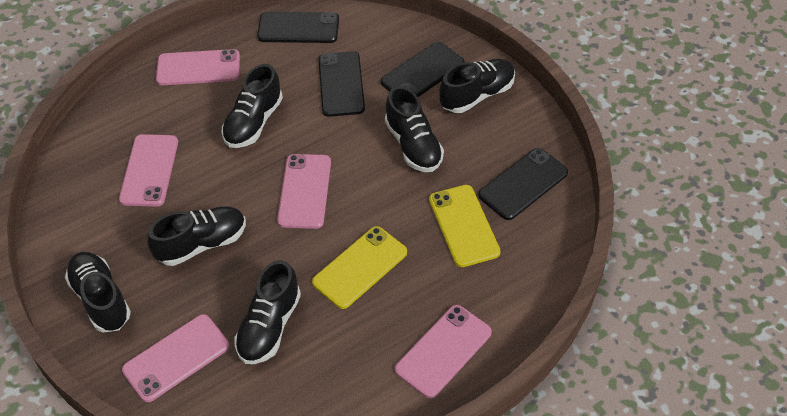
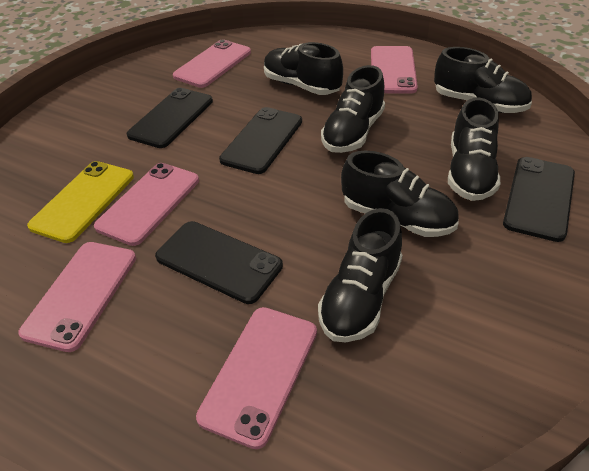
yellow phone: 2 -> 1

